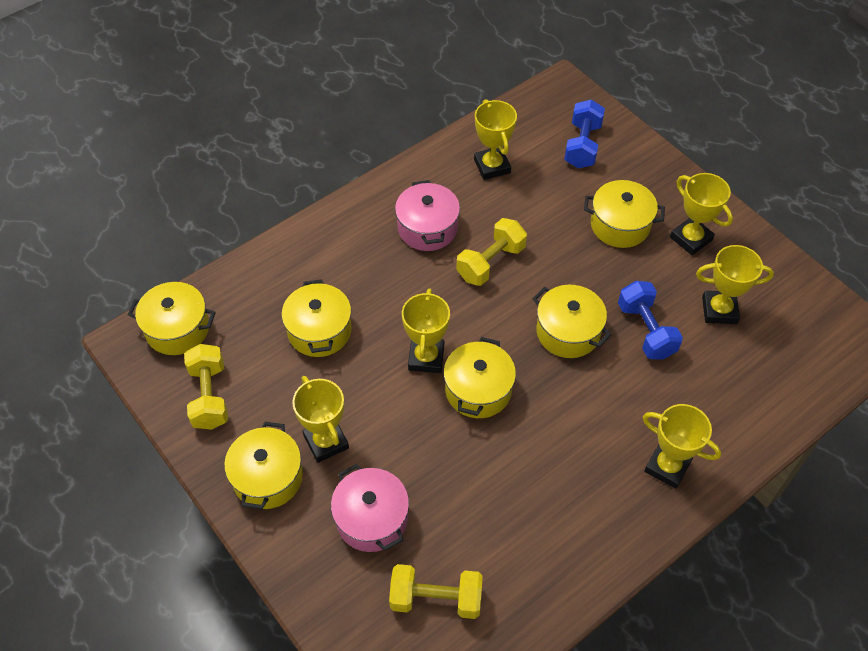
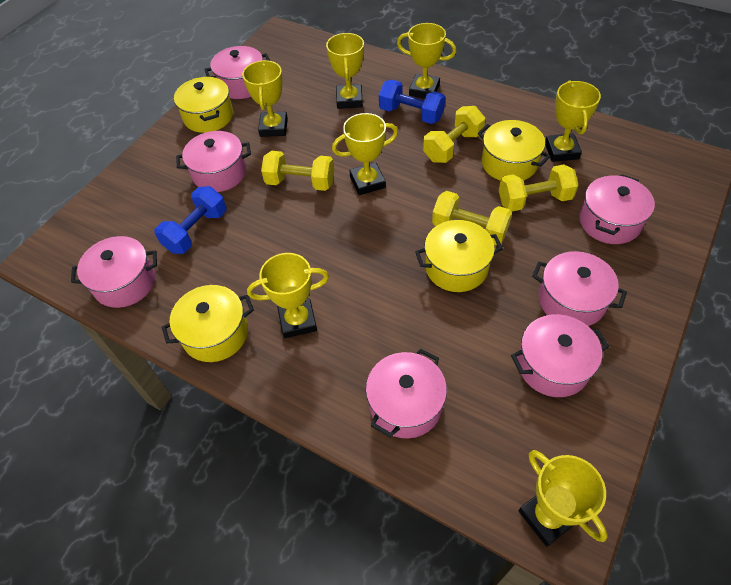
pink pot: 2 -> 7
yellow dumbbell: 3 -> 4
yellow pot: 6 -> 4
yellow trophy: 6 -> 7

